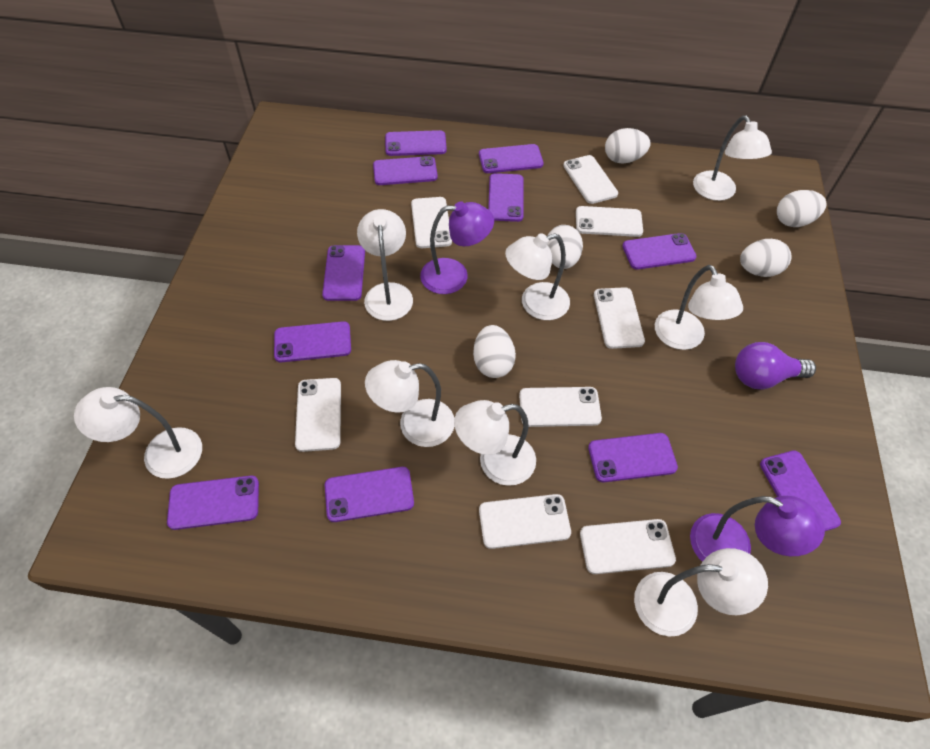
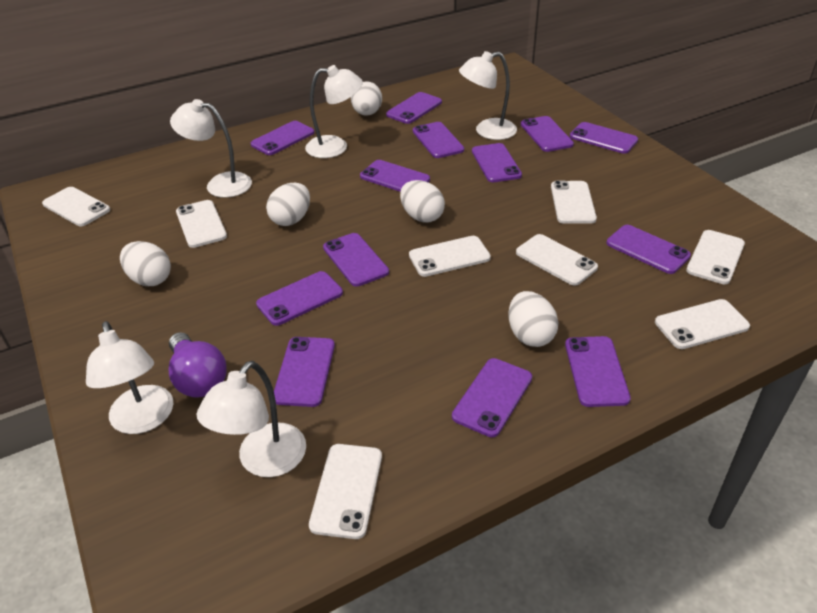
purple lamp: 2 -> 0
purple phone: 11 -> 13
white lamp: 8 -> 5

